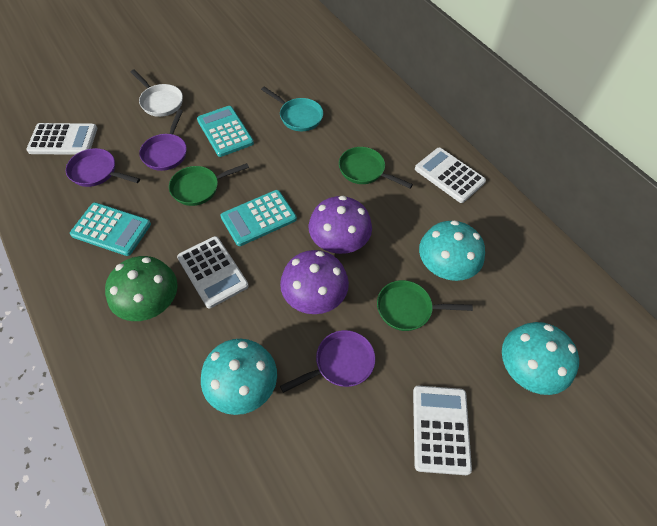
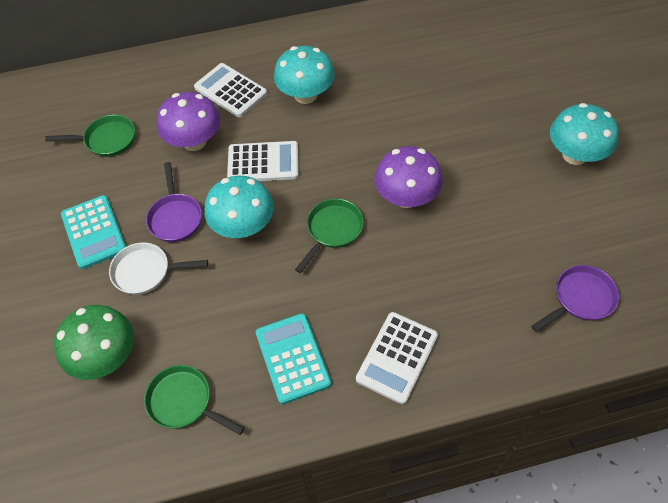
purple pan: 3 -> 2
turquoise calculator: 3 -> 2
turquoise pan: 1 -> 0
white calculator: 4 -> 3

